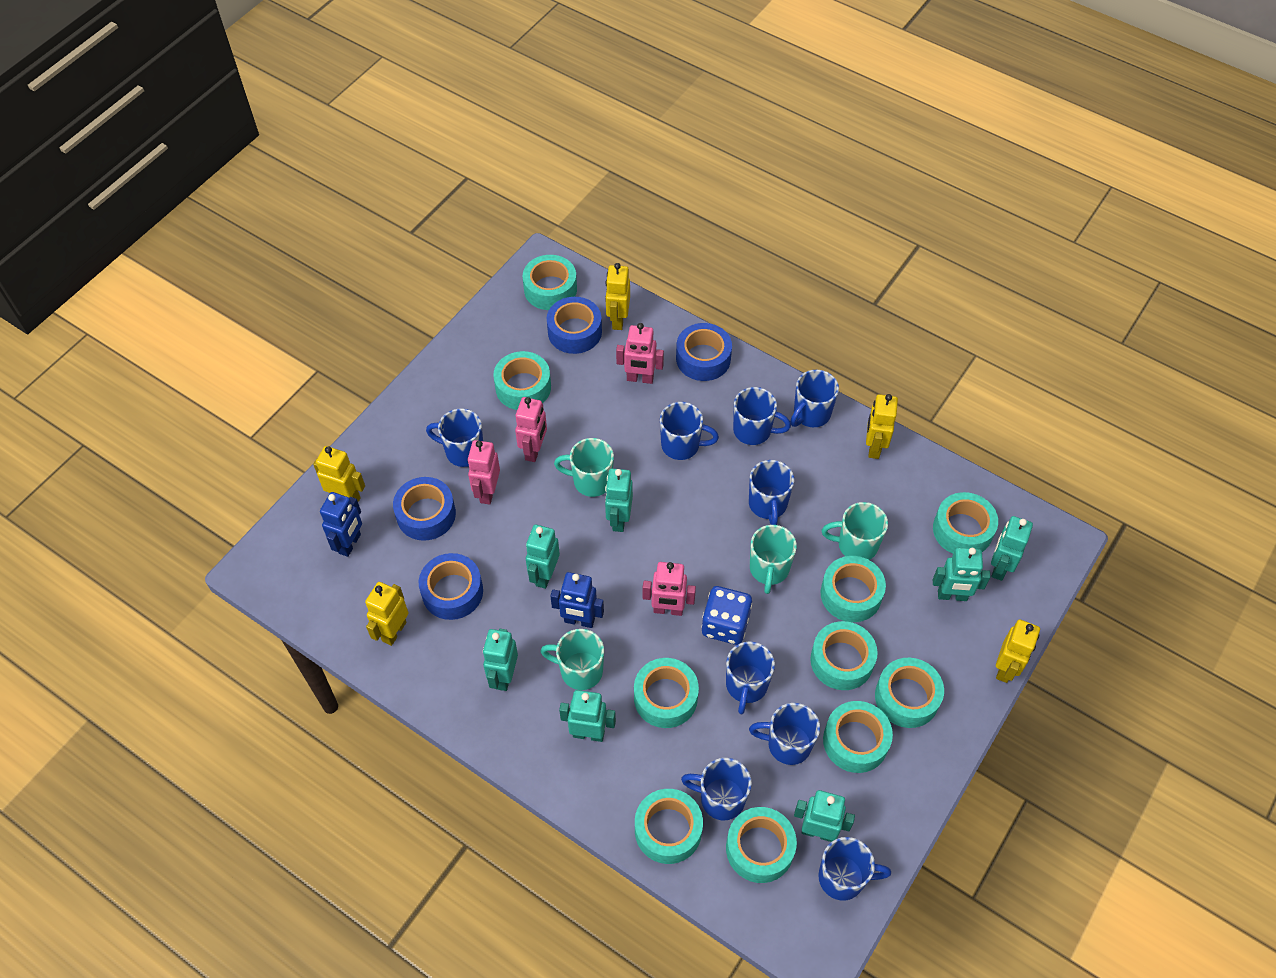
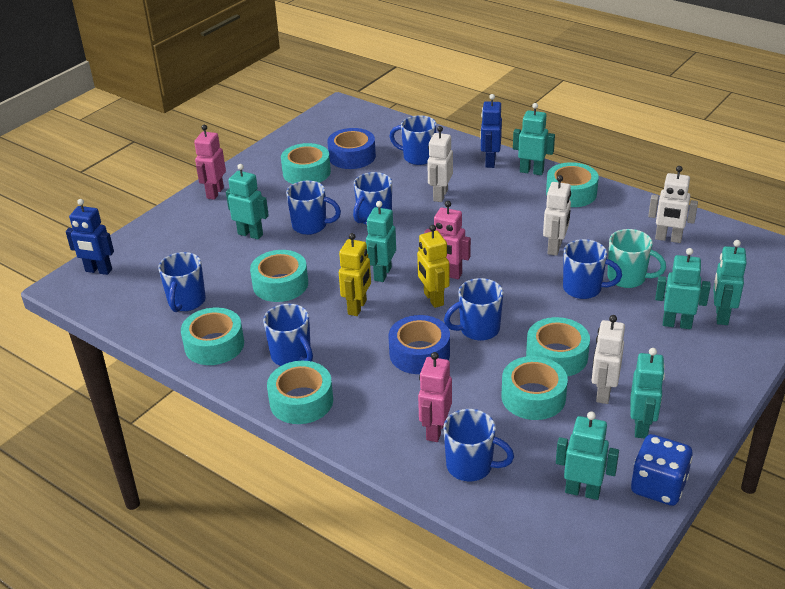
blue mug: 9 -> 8
blue tape: 4 -> 2
pink robot: 4 -> 3
turquoise mug: 4 -> 1
turquoise tape: 10 -> 7
white robot: 0 -> 4
yellow robot: 5 -> 2

